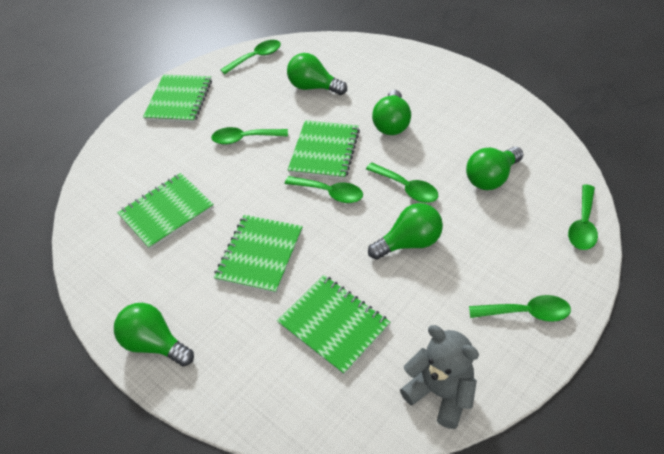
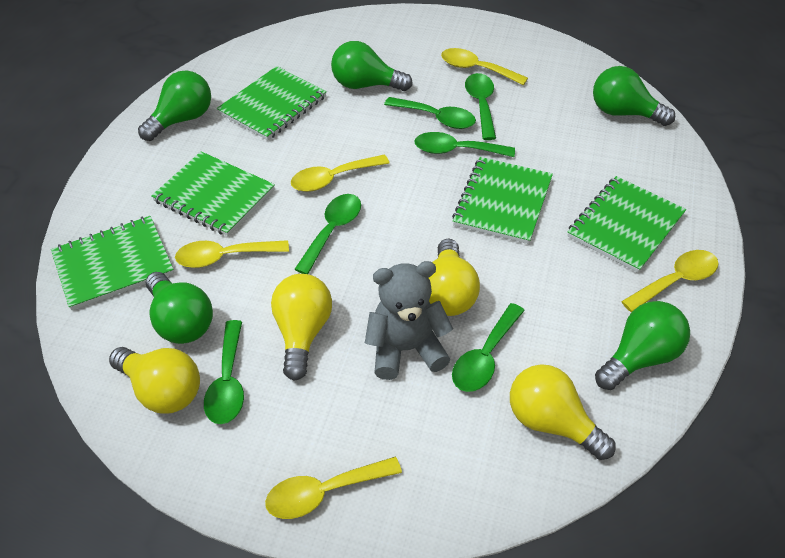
yellow light bulb: 0 -> 4
yellow spoon: 0 -> 5

